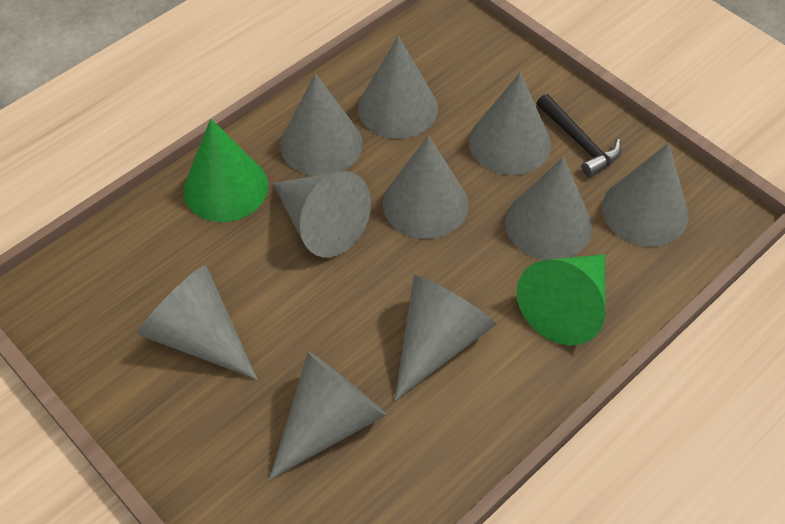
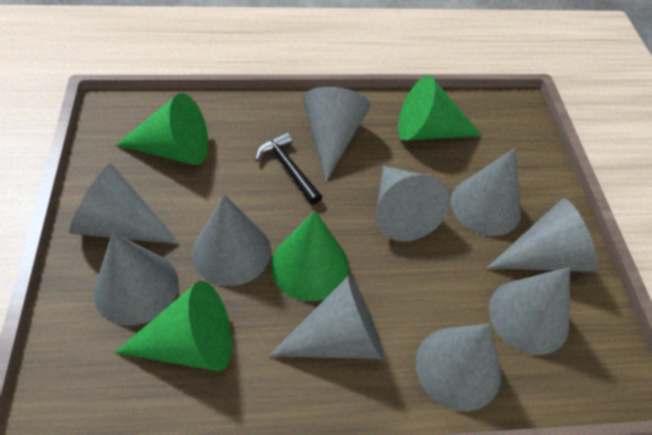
green cone: 2 -> 4

